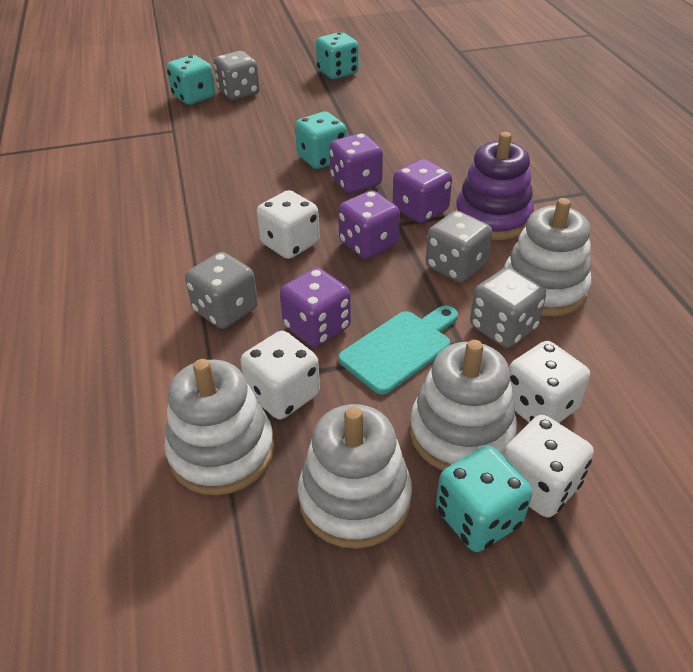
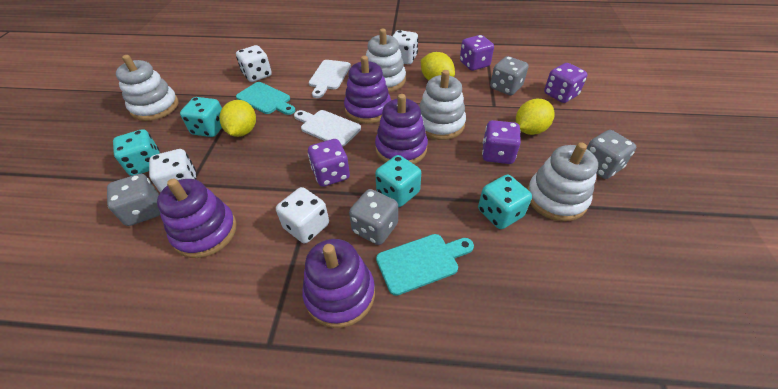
purple stacking toy: 1 -> 4
turquoise cutting board: 1 -> 2
white cutting board: 0 -> 2
yellow lemon: 0 -> 3

